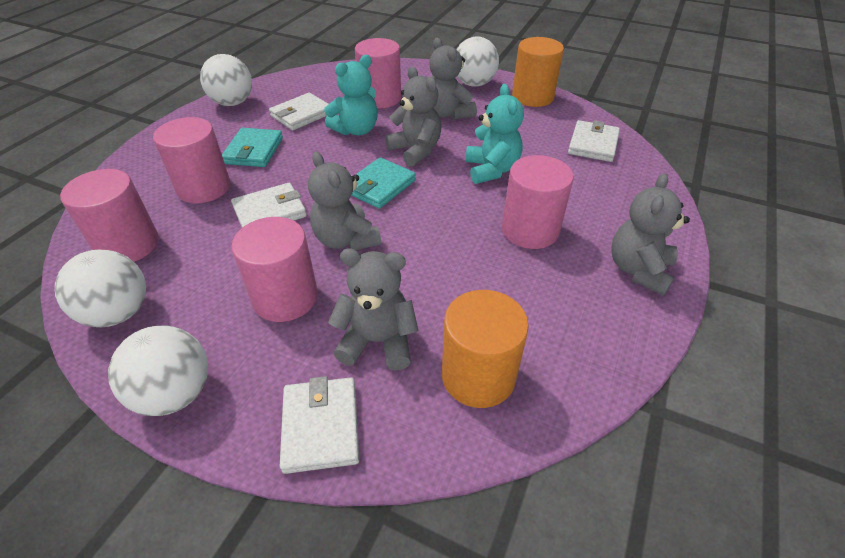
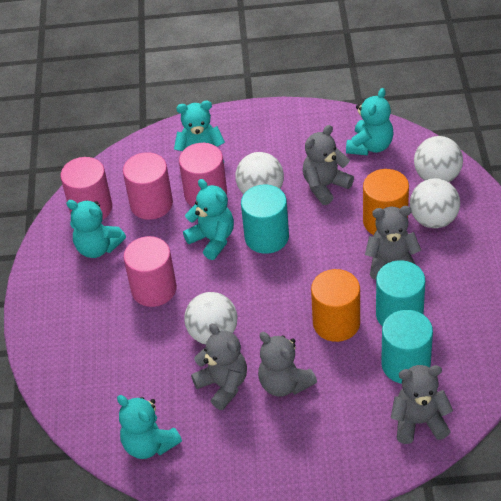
pink cylinder: 5 -> 4
turquoise cylinder: 0 -> 3
turquoise teddy bear: 2 -> 5
turquoise wallet: 2 -> 0
white wallet: 4 -> 0

